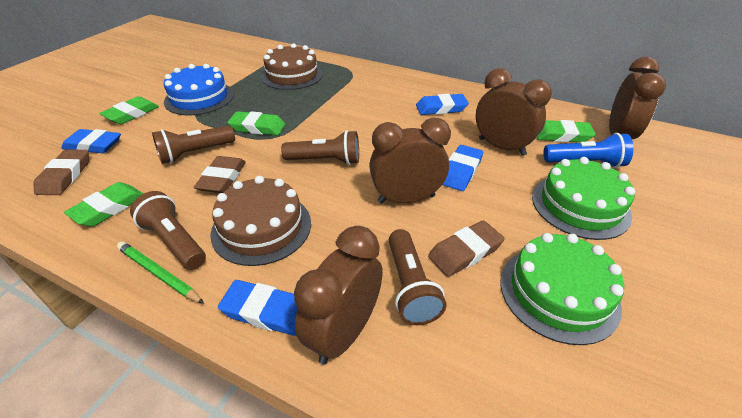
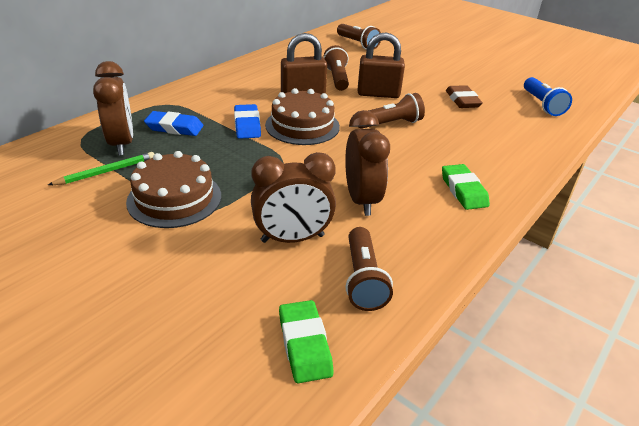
blue cake: 1 -> 0
blue eraser: 4 -> 2
brown clock: 4 -> 3
brown eraser: 3 -> 1
brown padlock: 0 -> 2
green cake: 2 -> 0
green eraser: 4 -> 2

